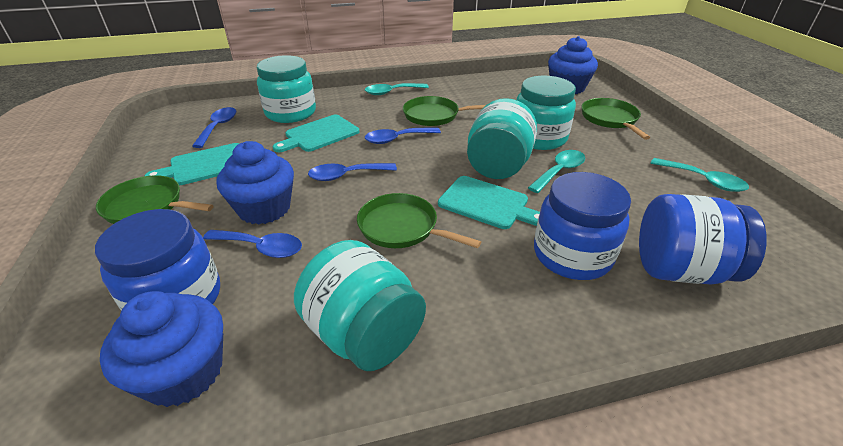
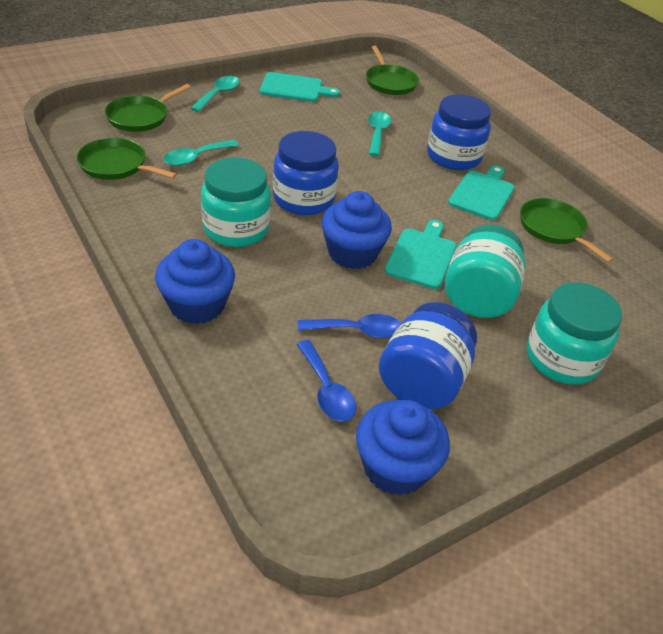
blue spoon: 4 -> 2
turquoise jar: 4 -> 3

